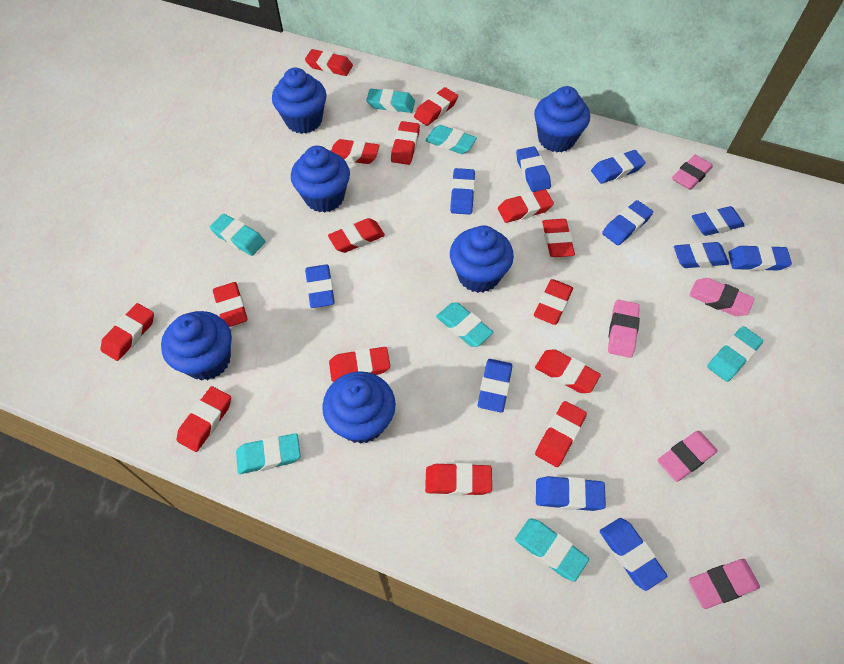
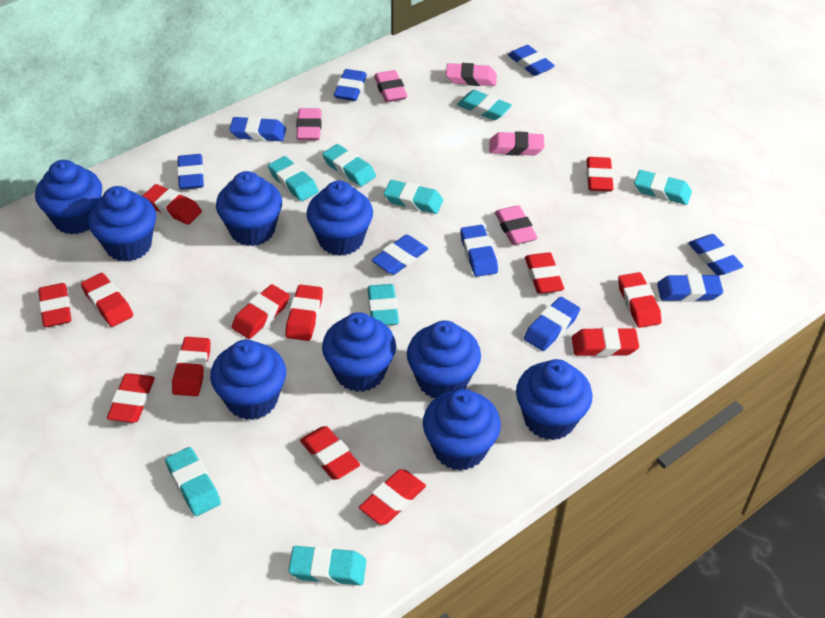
blue cupcake: 6 -> 9
blue eraser: 11 -> 9
red eraser: 15 -> 13
turquoise eraser: 7 -> 8

